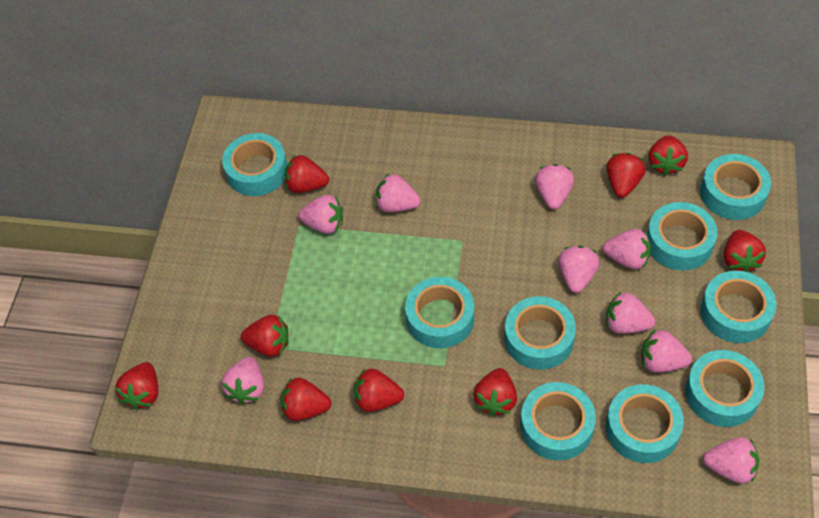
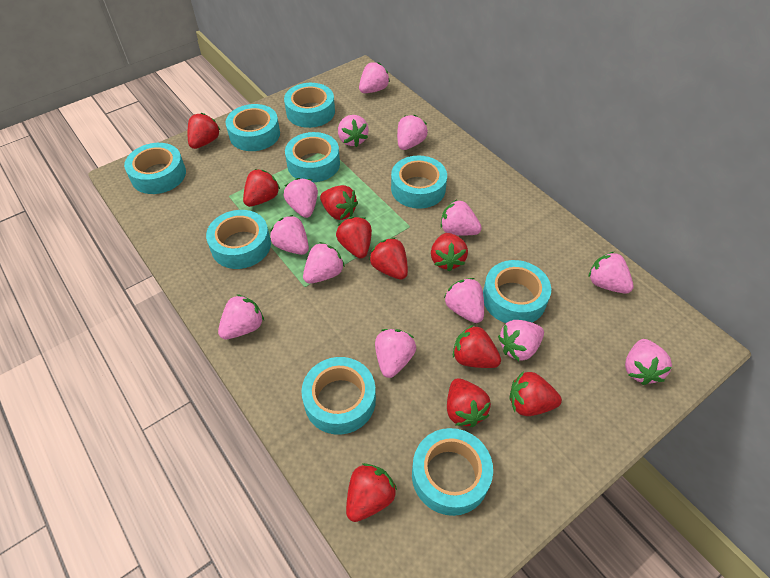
pink strawberry: 9 -> 13
red strawberry: 9 -> 10

